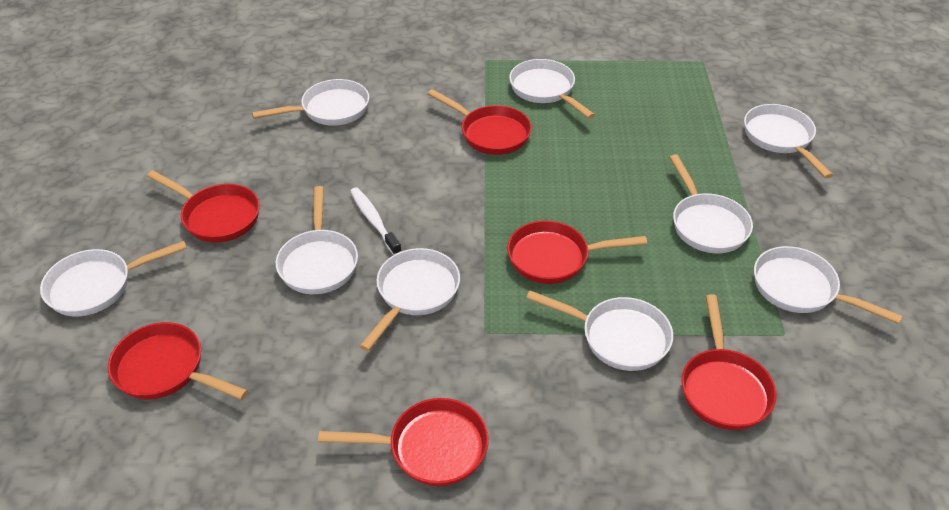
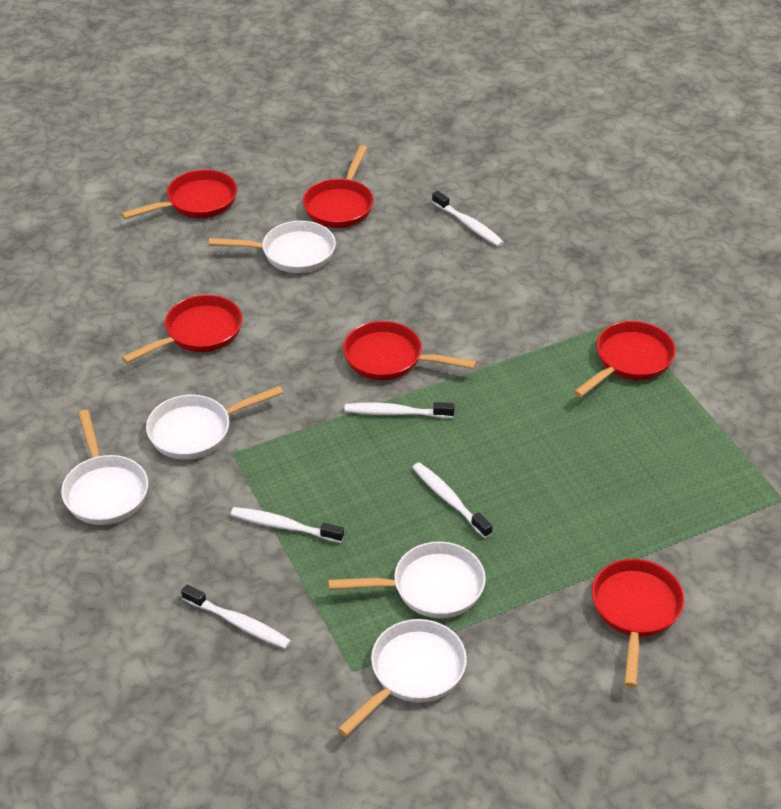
white pan: 9 -> 5
white toothbrush: 1 -> 5

